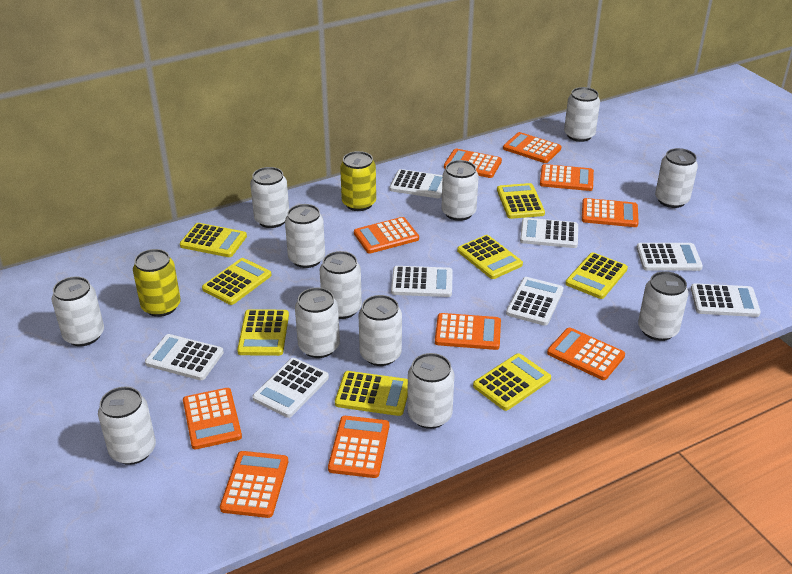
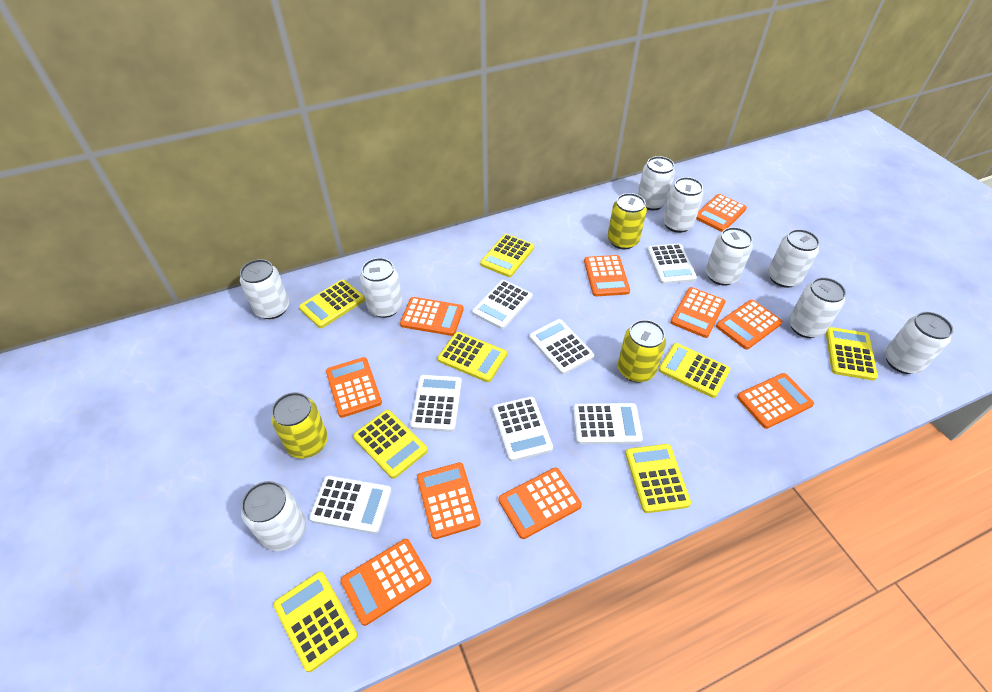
white calculator: 8 -> 7
white can: 12 -> 9
yellow can: 2 -> 3

